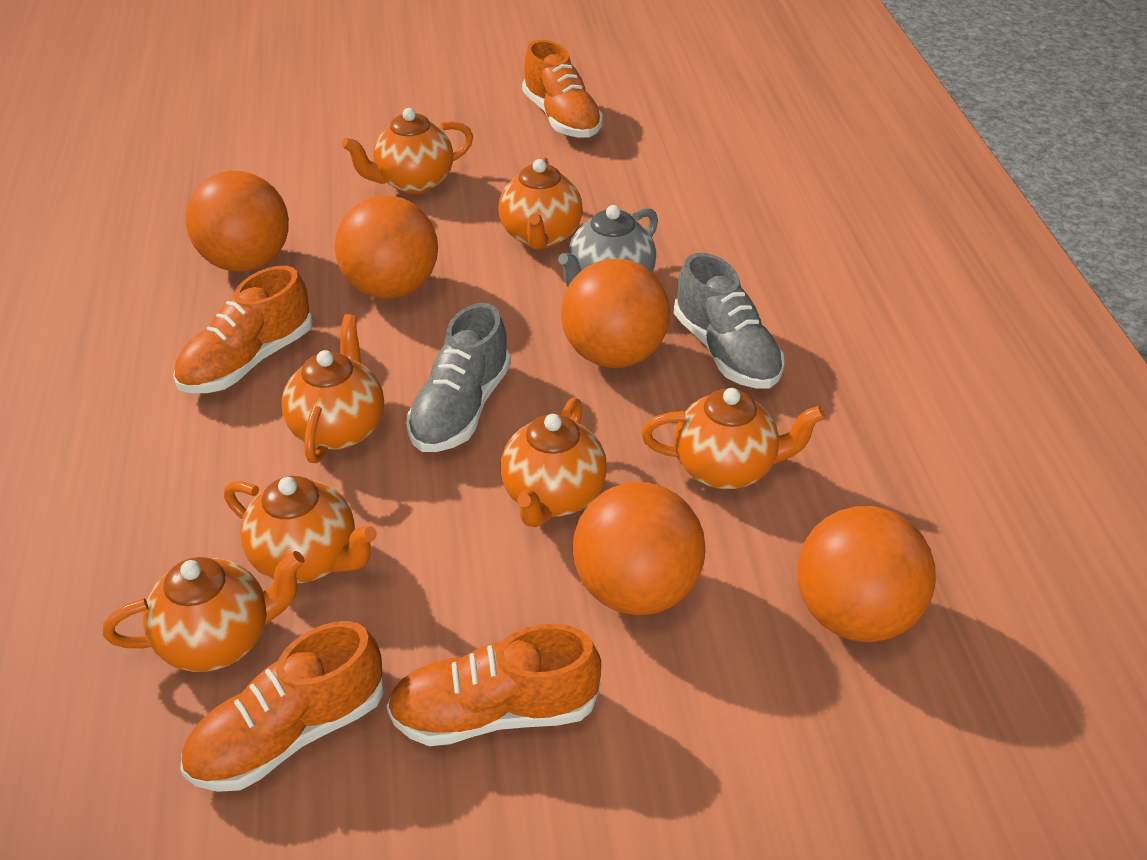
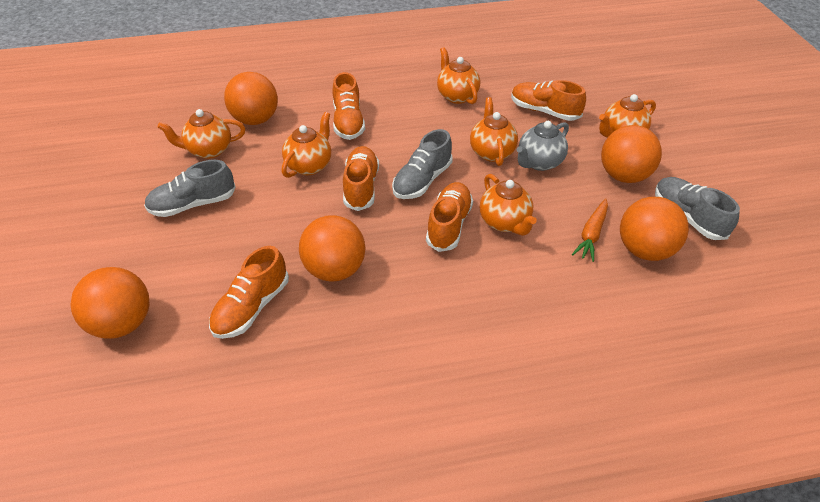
grey shoe: 2 -> 3
orange carrot: 0 -> 1
orange shoe: 4 -> 5
orange teapot: 7 -> 6

